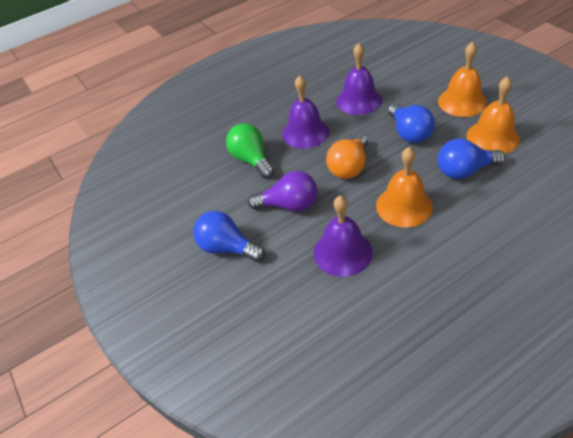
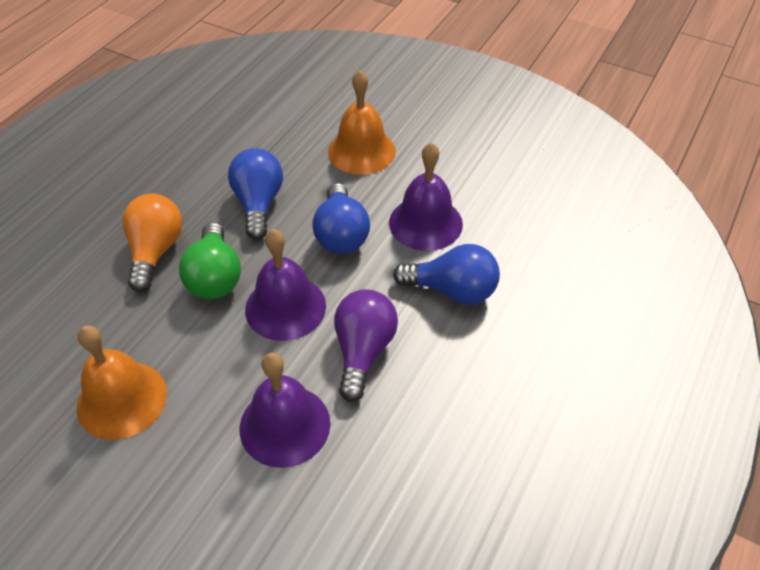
orange bell: 3 -> 2

